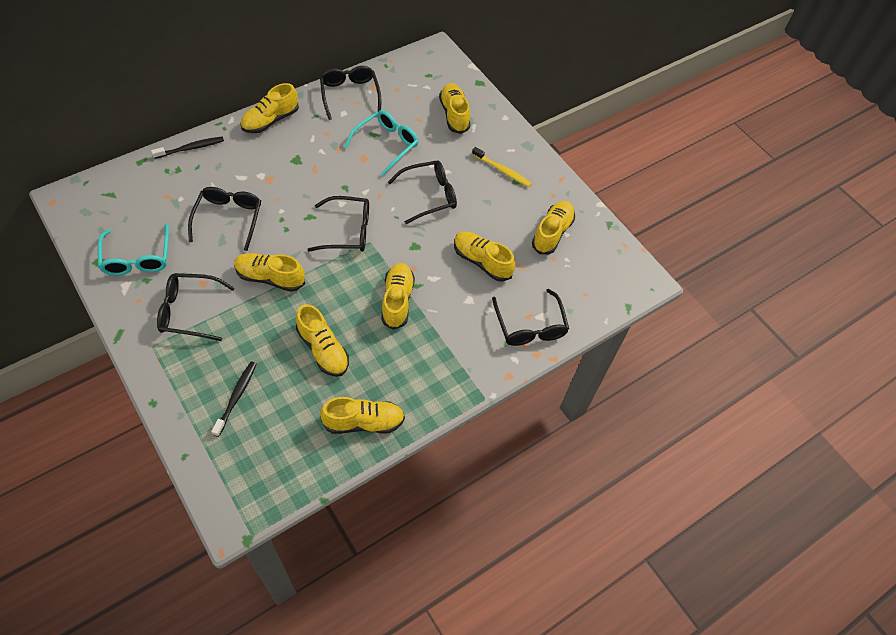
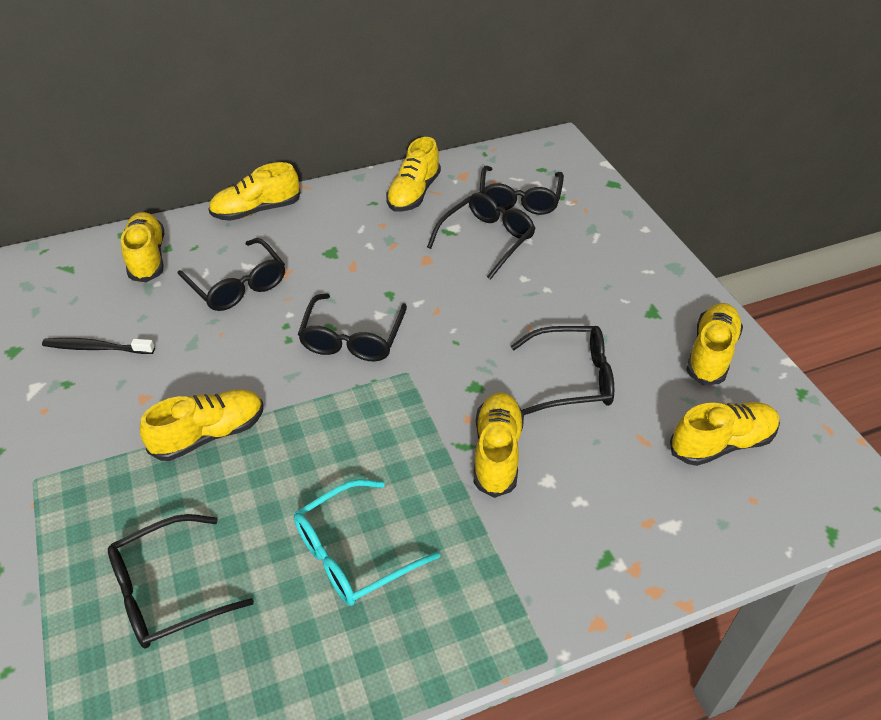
black toothbrush: 2 -> 1
turquoise glasses: 2 -> 1
yellow shoe: 8 -> 7
yellow toothbrush: 1 -> 0

